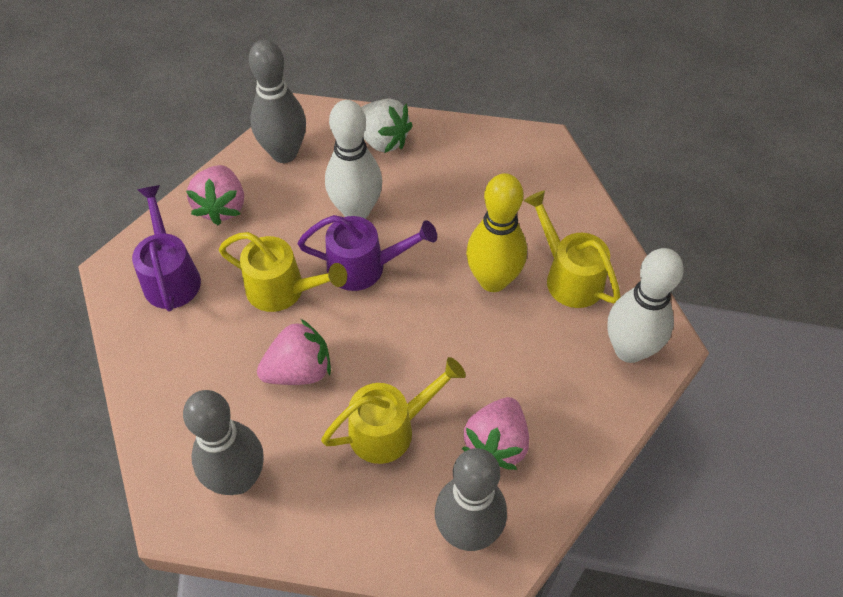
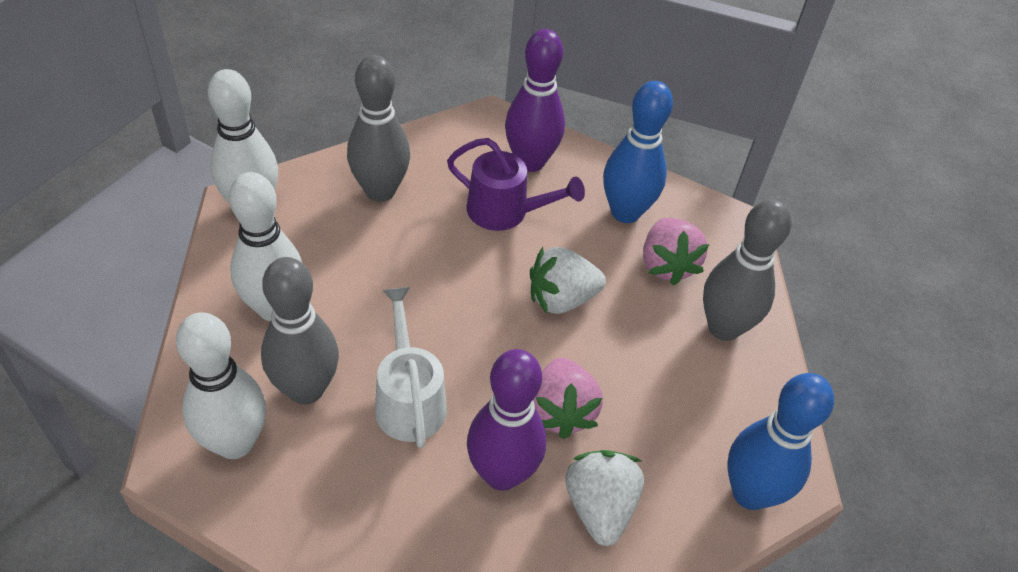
blue bowling pin: 0 -> 2
pink strawberry: 3 -> 2
purple bowling pin: 0 -> 2
purple watering can: 2 -> 1
white bowling pin: 2 -> 3
white strawberry: 1 -> 2
white watering can: 0 -> 1
yellow bowling pin: 1 -> 0
yellow watering can: 3 -> 0

